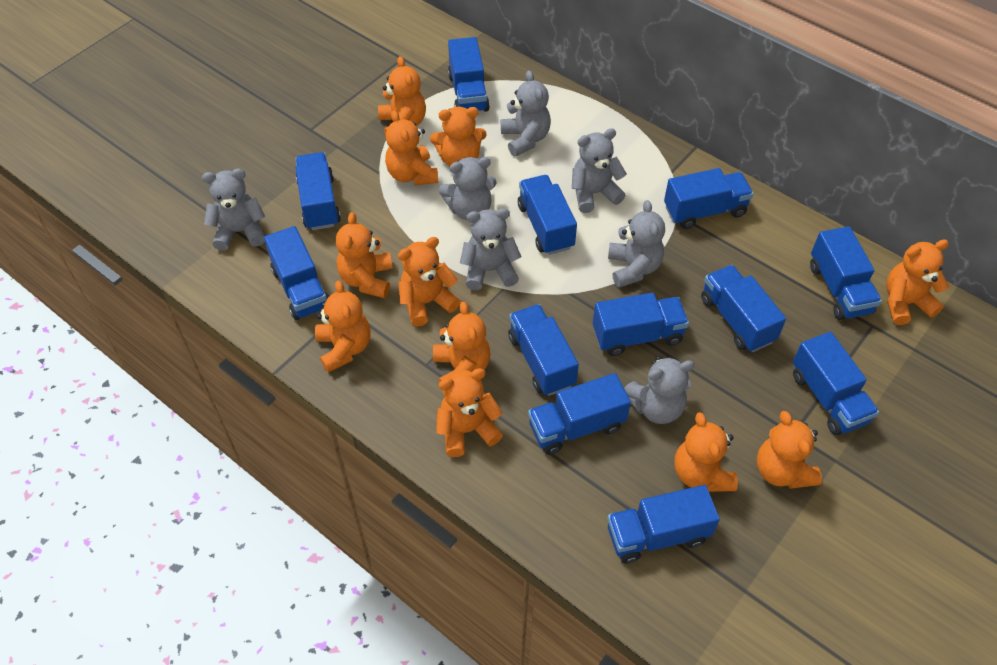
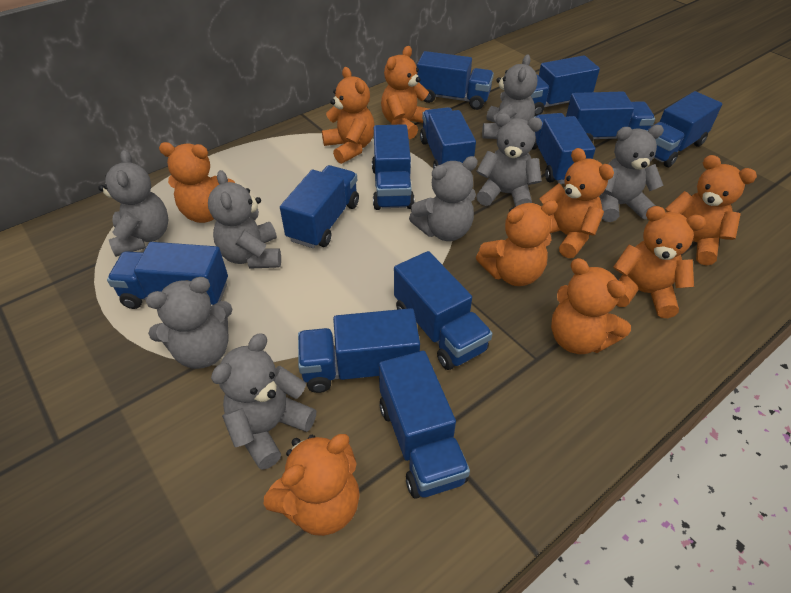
grey teddy bear: 7 -> 8
orange teddy bear: 11 -> 9

